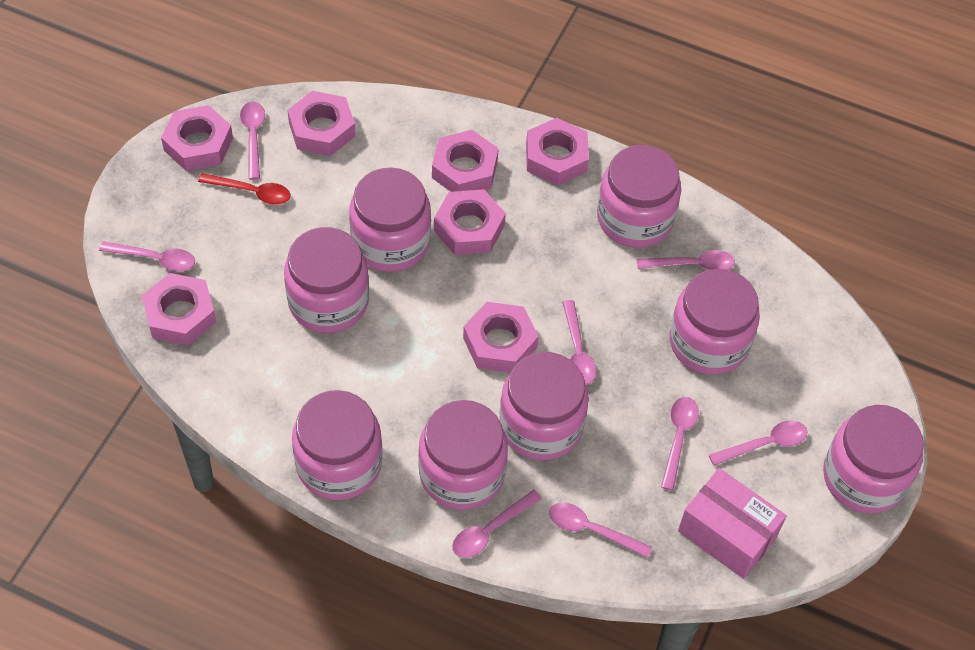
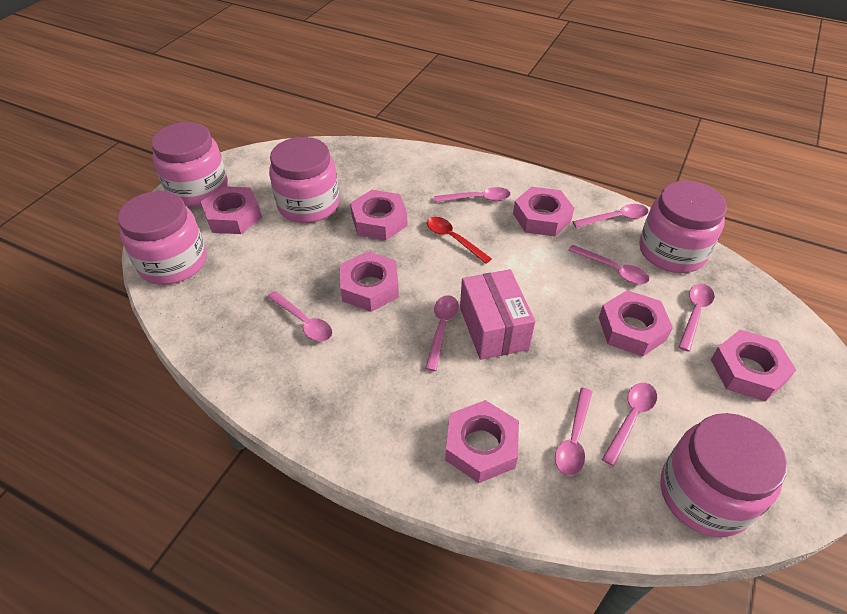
pink jar: 8 -> 5

